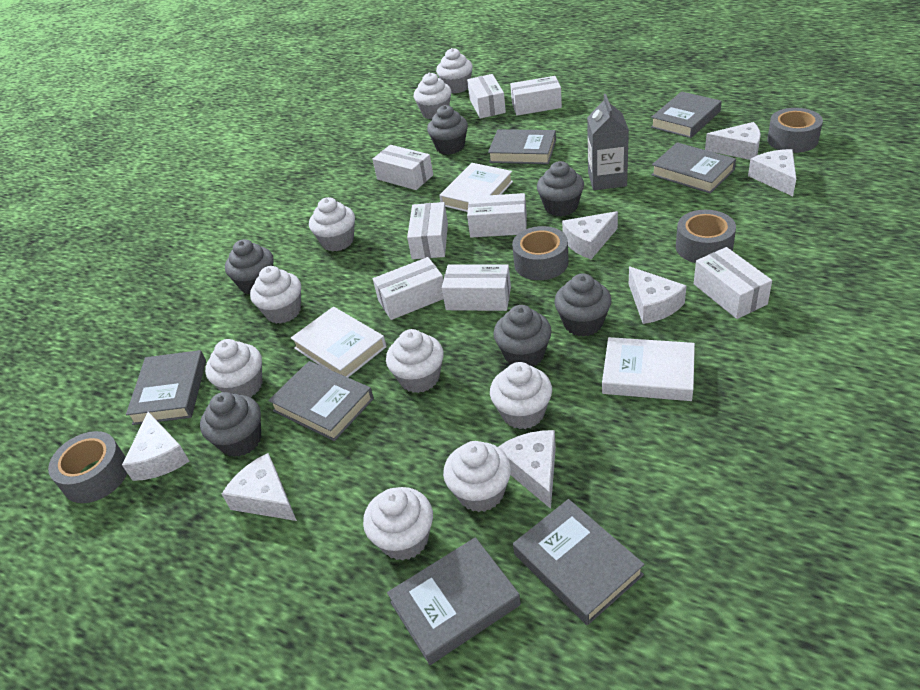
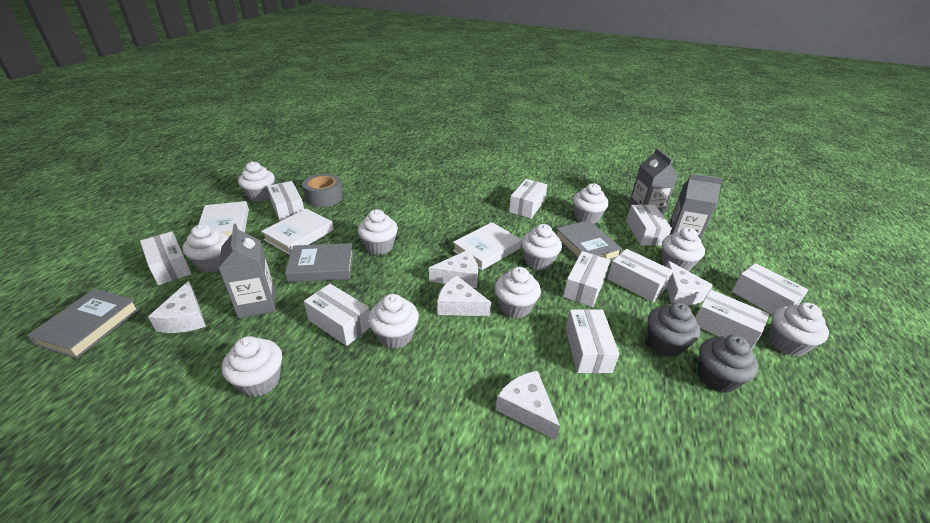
grey book: 7 -> 3
grey carton: 1 -> 3
grey cupcake: 6 -> 2
grey tape: 4 -> 1
white box: 8 -> 10
white cheese: 7 -> 5
white cupcake: 9 -> 10

